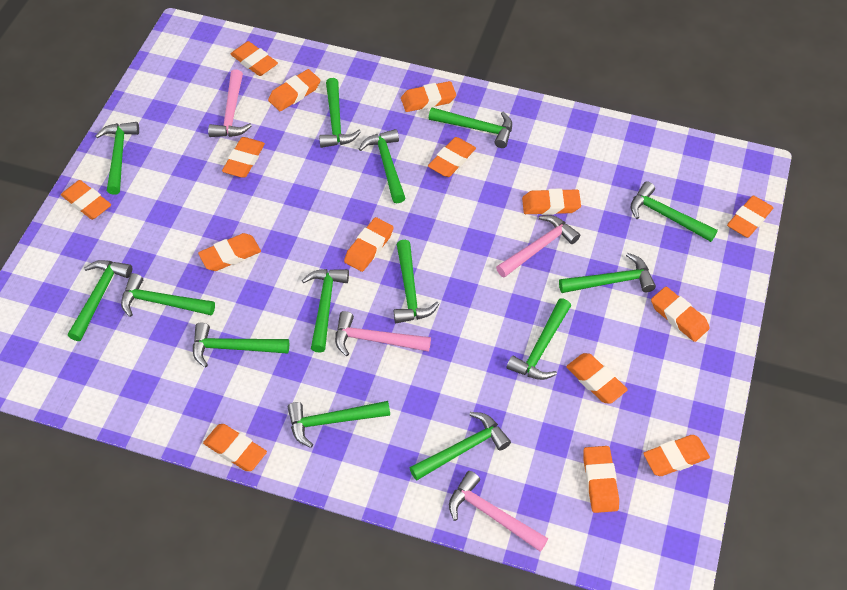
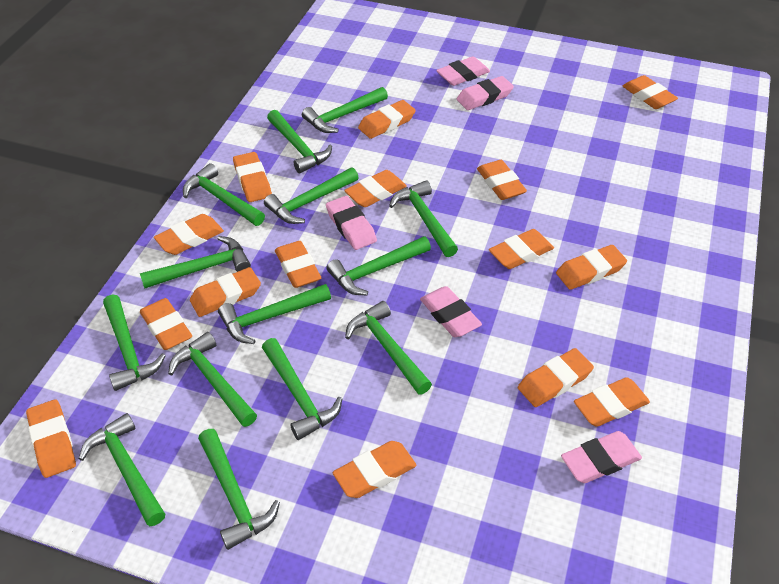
pink eraser: 0 -> 5
pink hammer: 4 -> 0

